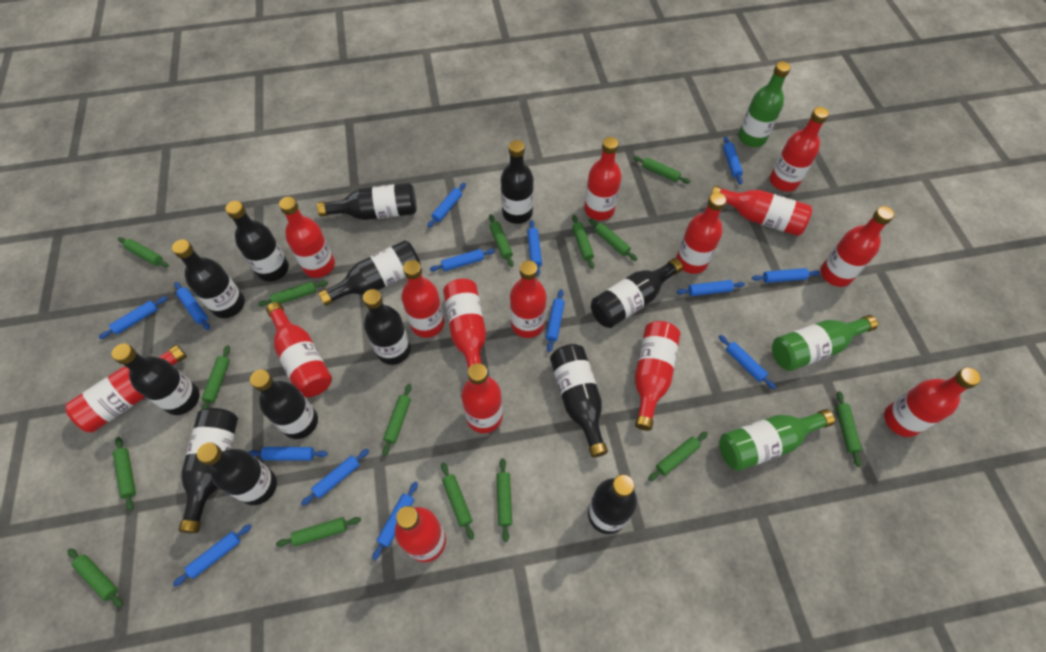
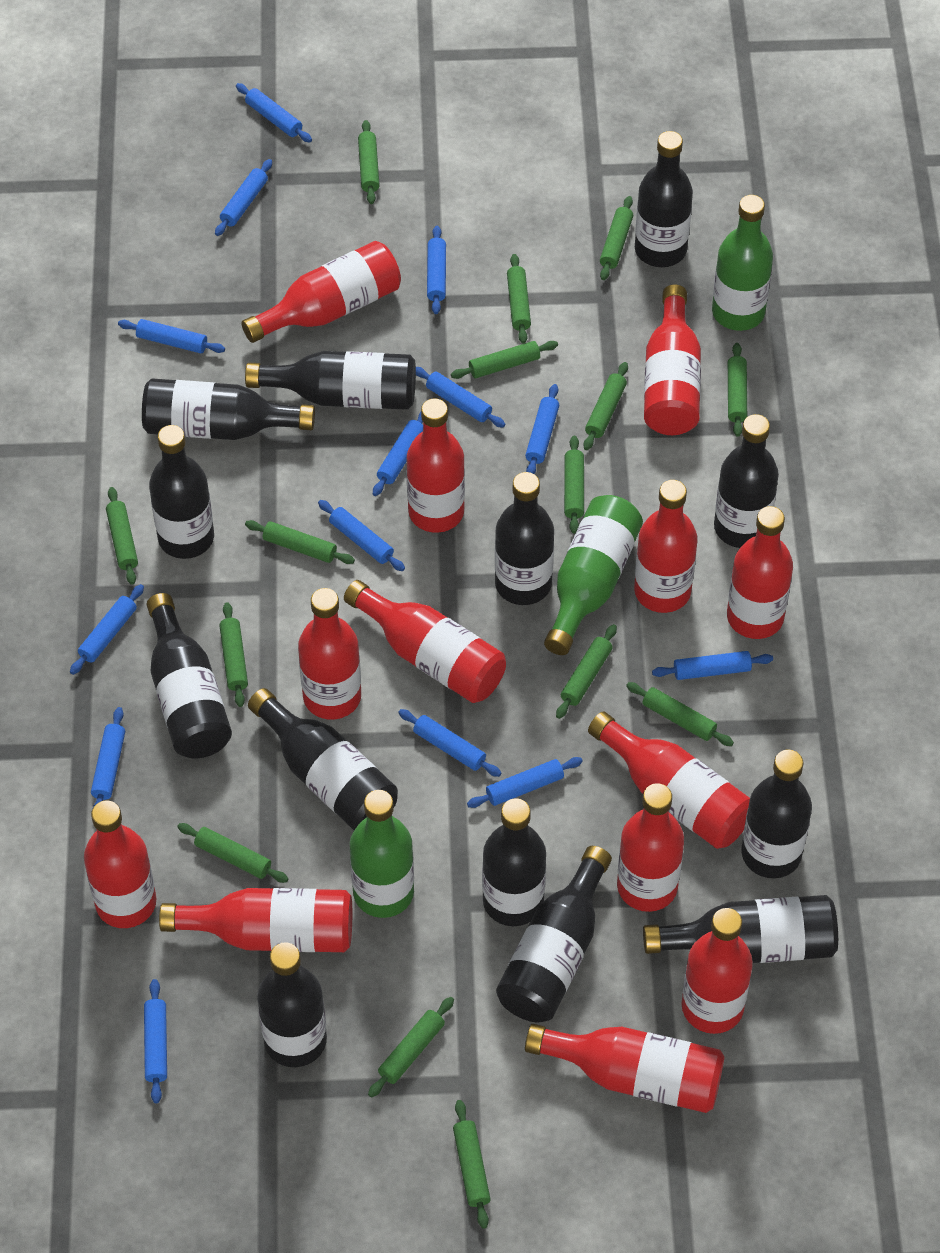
red bottle: 15 -> 13

